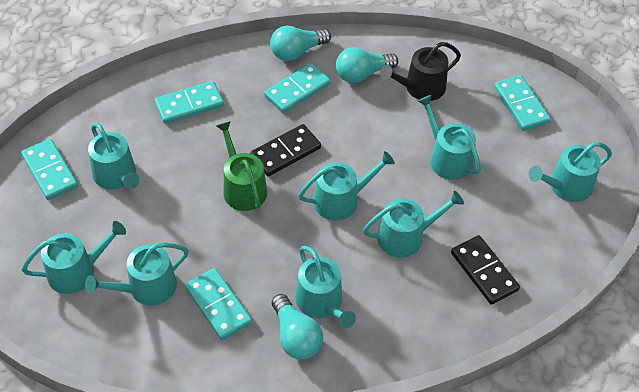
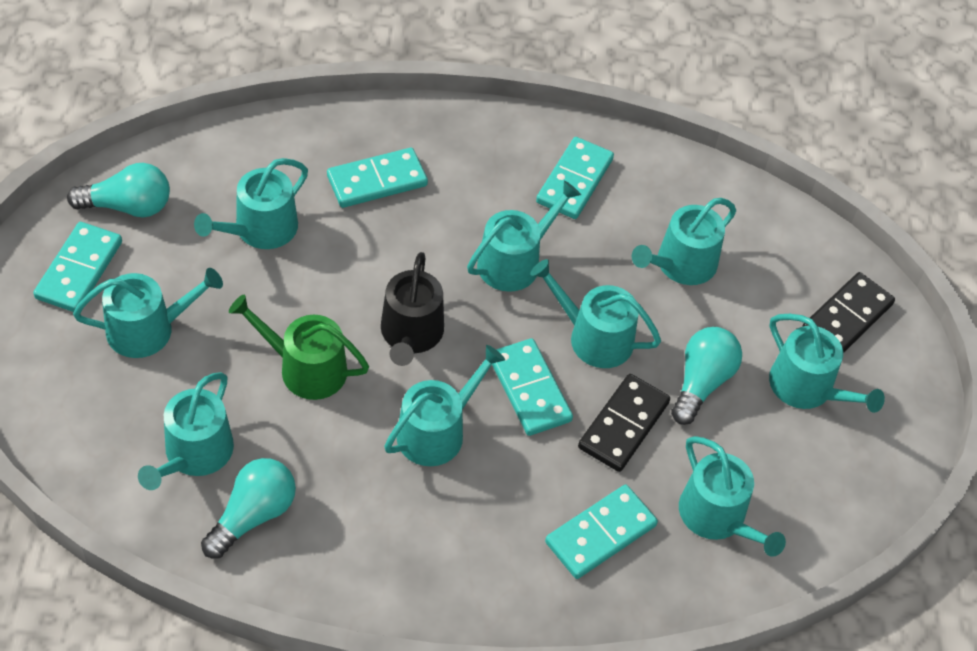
turquoise watering can: 8 -> 9

